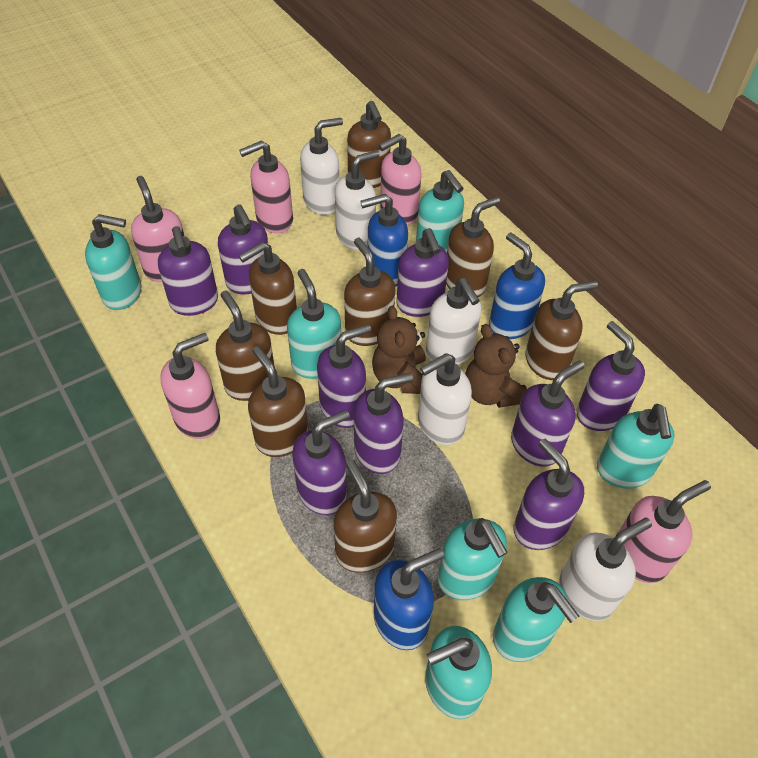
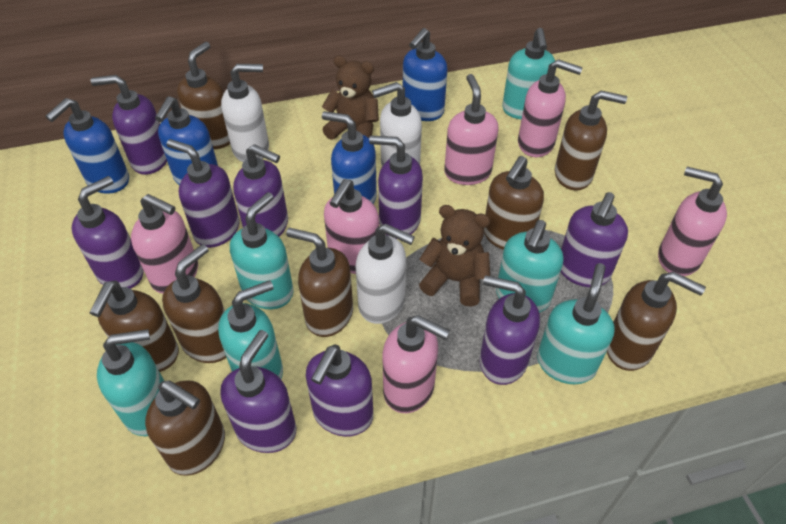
blue soap dispenser: 3 -> 4
pink soap dispenser: 5 -> 6
turquoise soap dispenser: 7 -> 6
white soap dispenser: 5 -> 3

